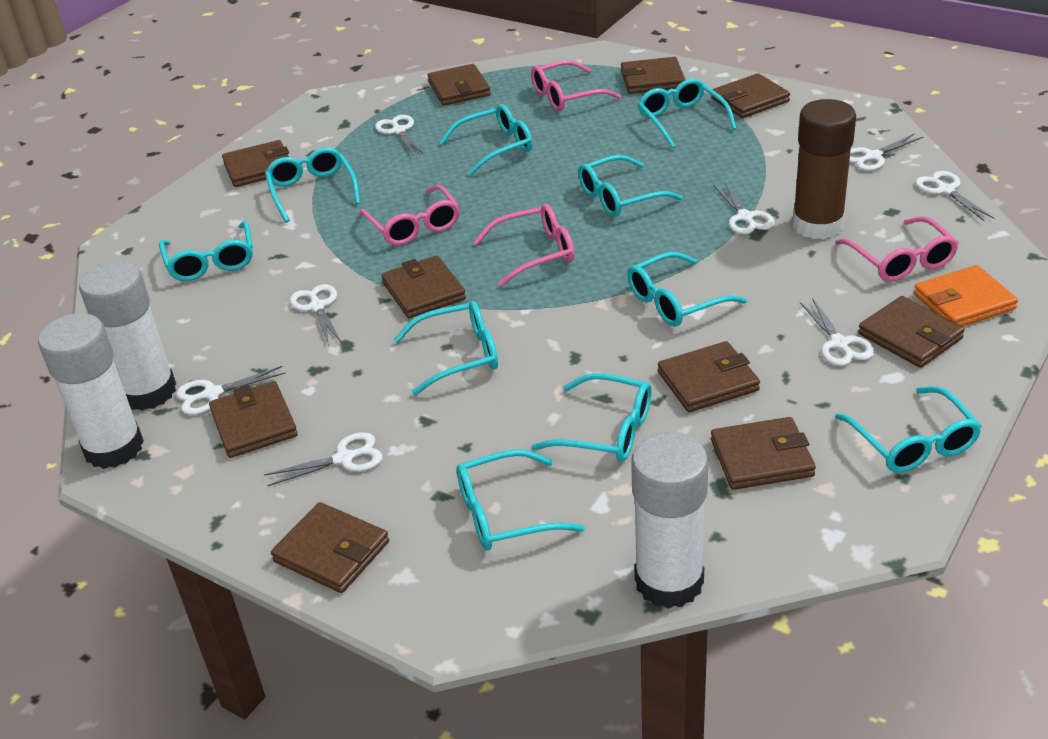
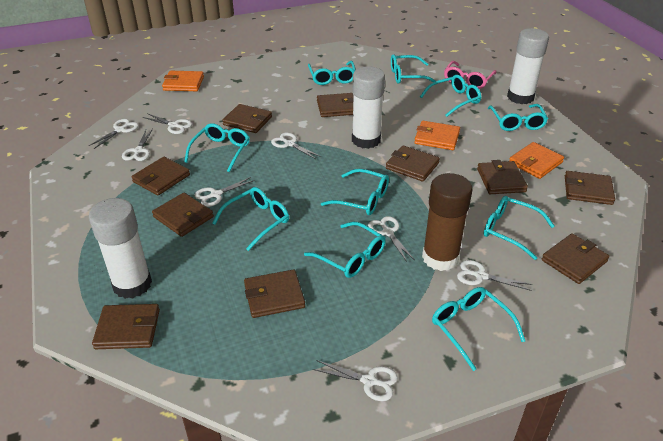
orange wallet: 1 -> 3
pink glasses: 4 -> 1

